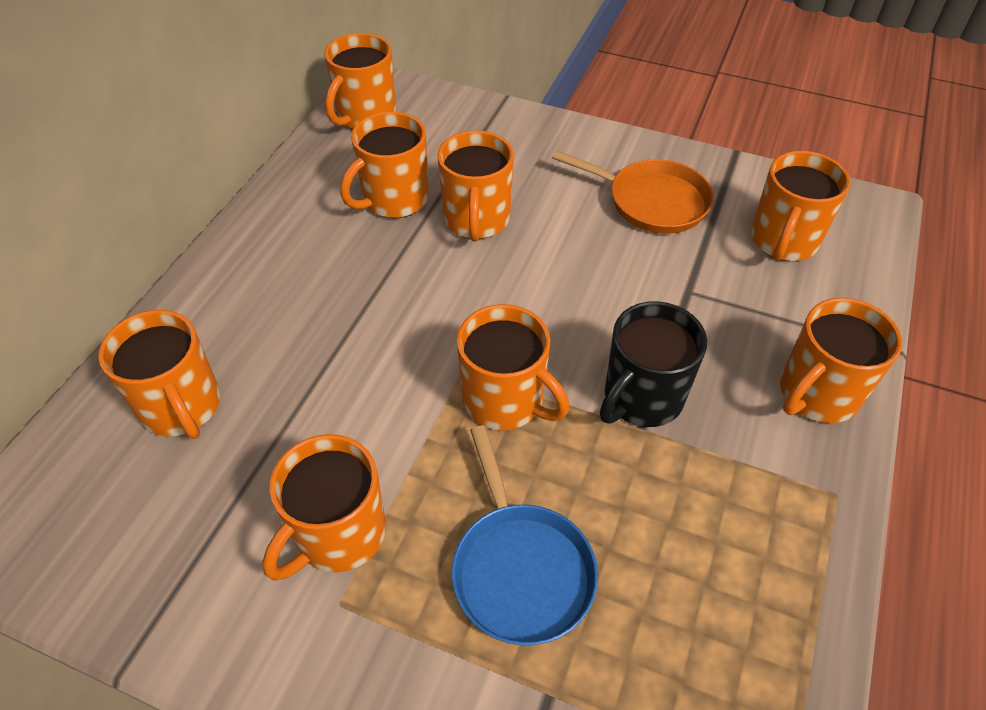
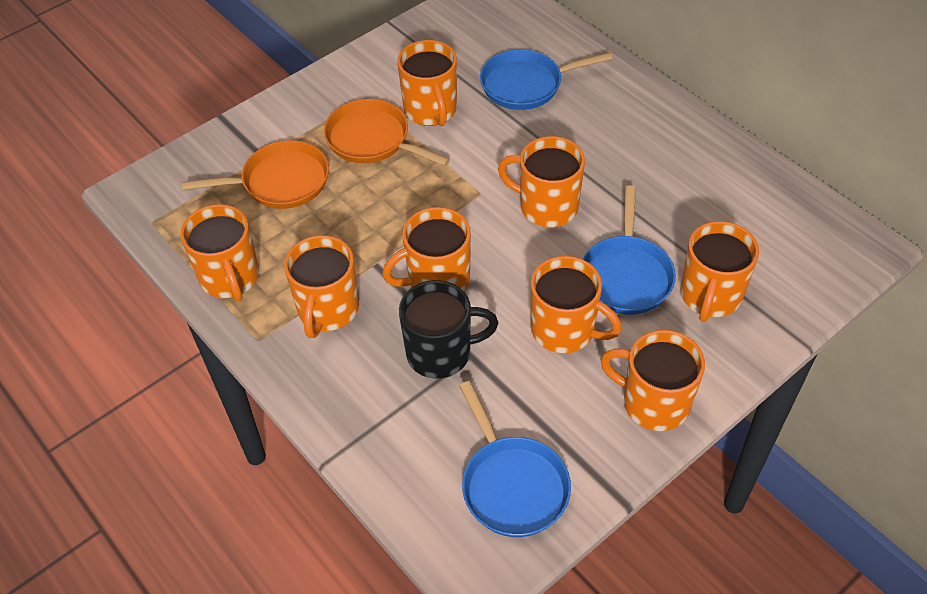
blue pan: 1 -> 3
orange pan: 1 -> 2

